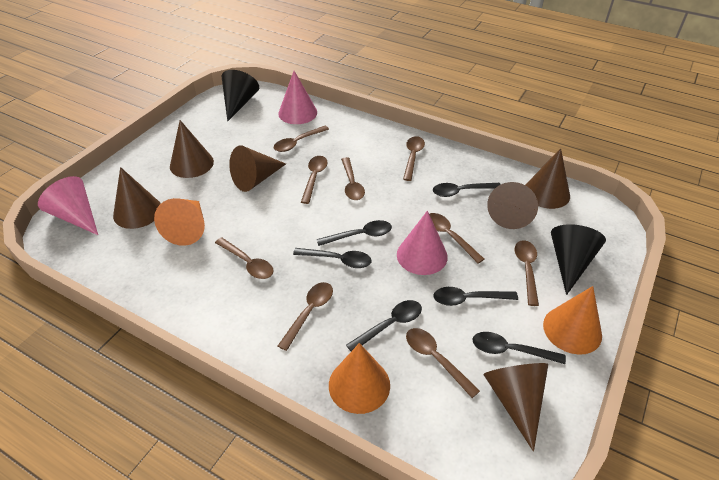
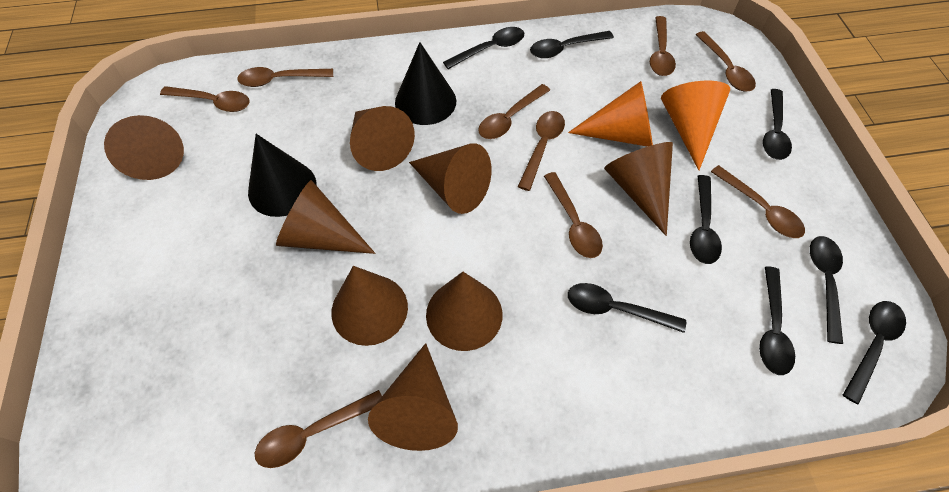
black spoon: 6 -> 8
brown cone: 6 -> 8
orange cone: 3 -> 2
pink cone: 3 -> 0

